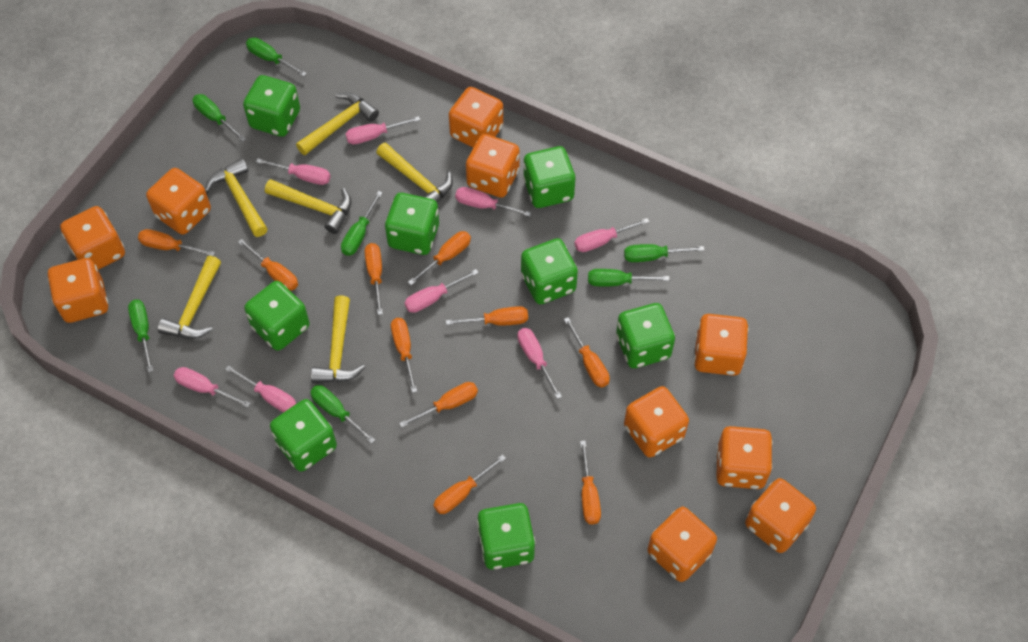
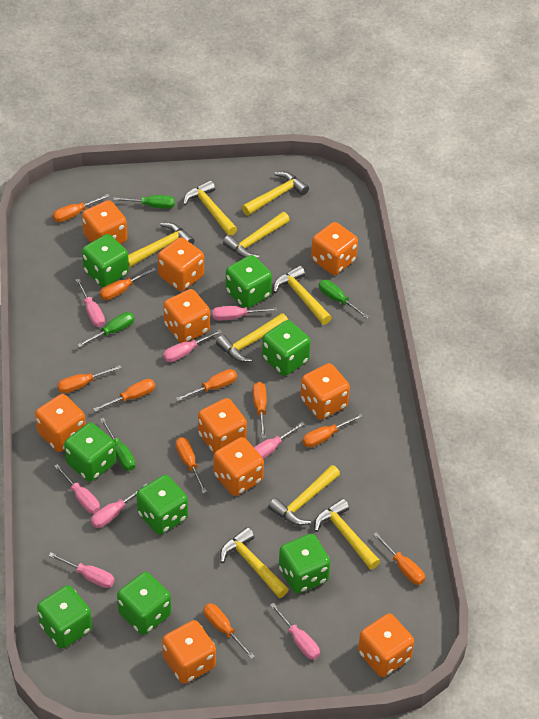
green screwdriver: 7 -> 4
yellow hammer: 6 -> 9

